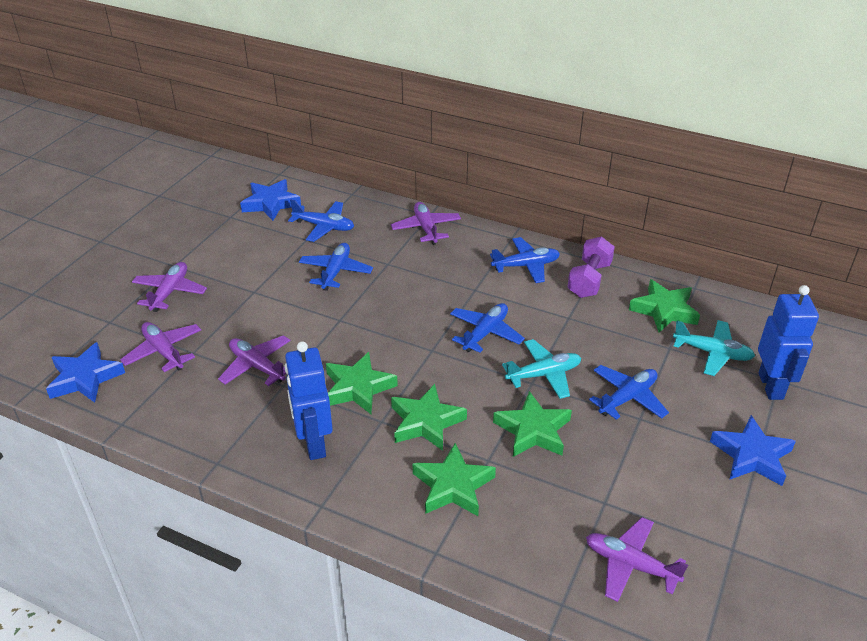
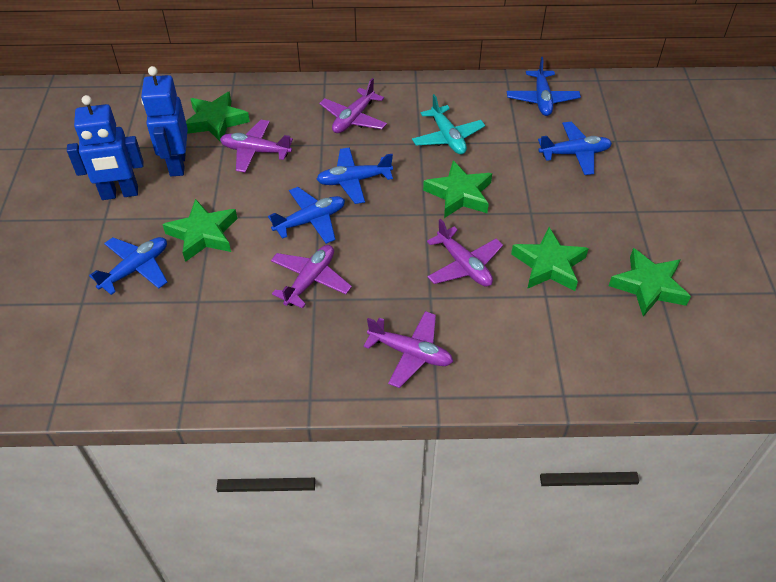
blue star: 3 -> 0
purple dumbbell: 1 -> 0
turquoise plane: 2 -> 1

